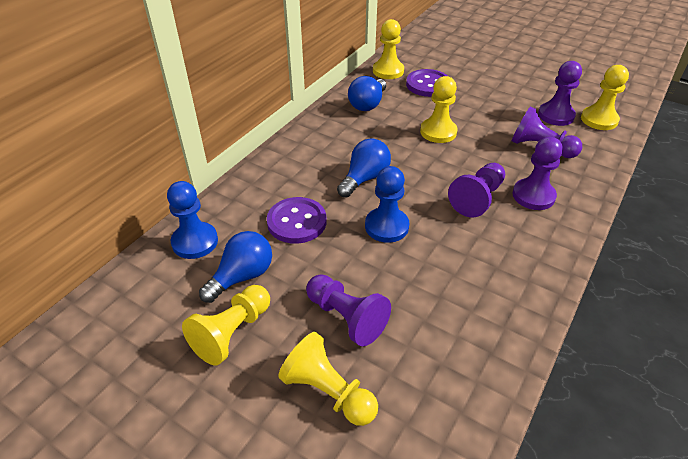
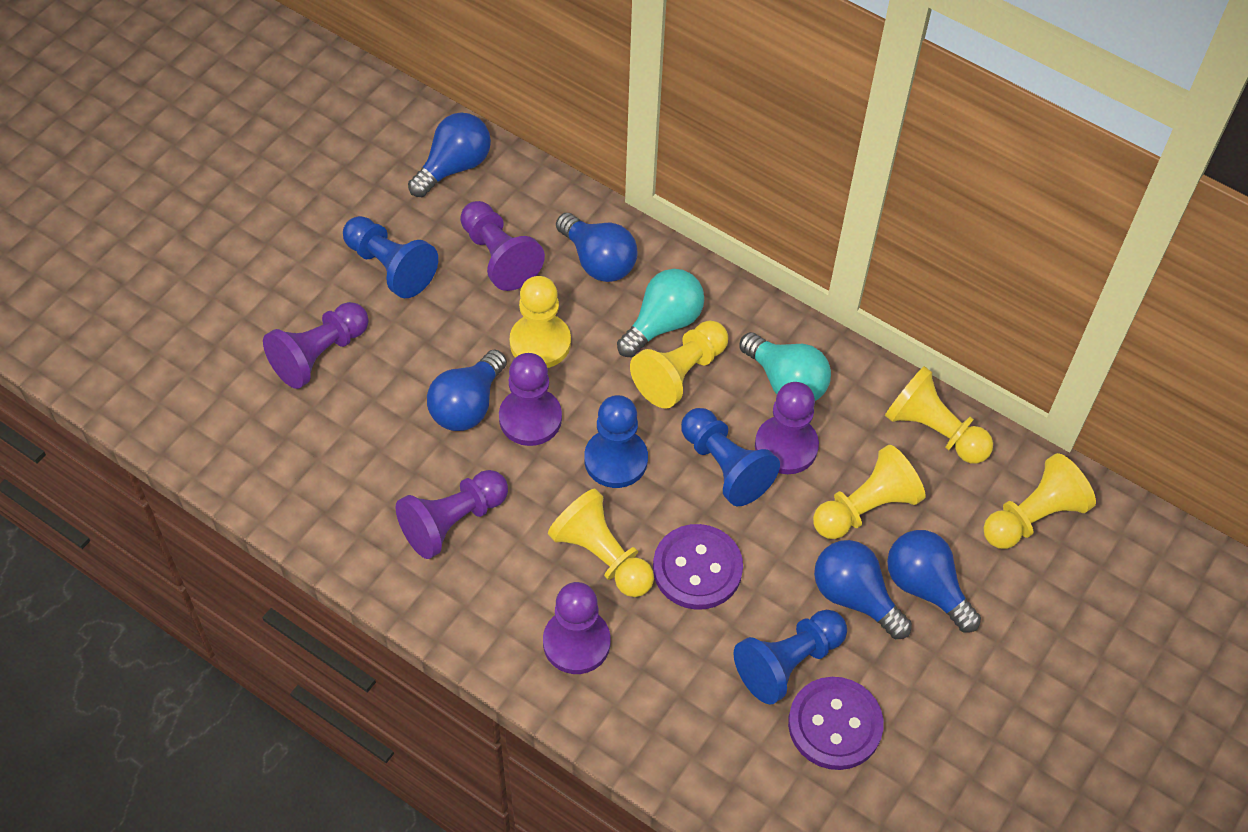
blue light bulb: 3 -> 5
blue pawn: 2 -> 4
purple pawn: 5 -> 6
turquoise light bulb: 0 -> 2
yellow pawn: 5 -> 6

